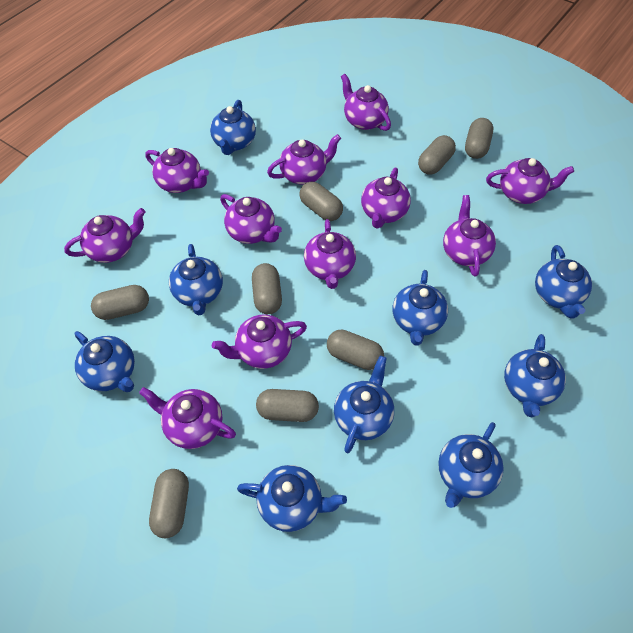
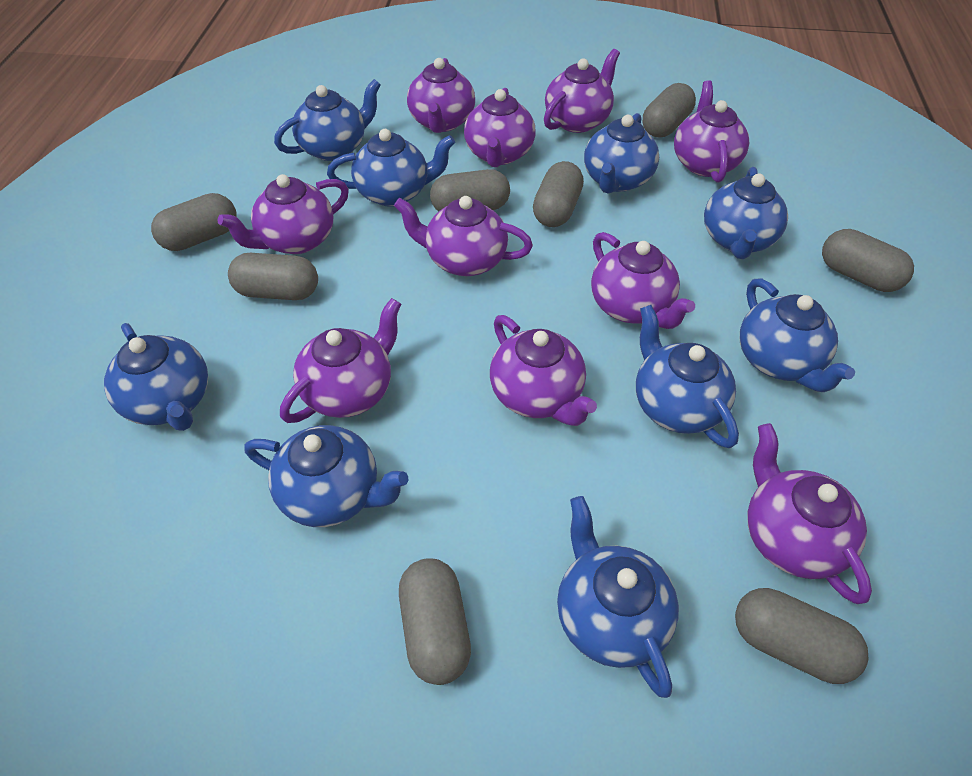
purple teapot: 11 -> 10

